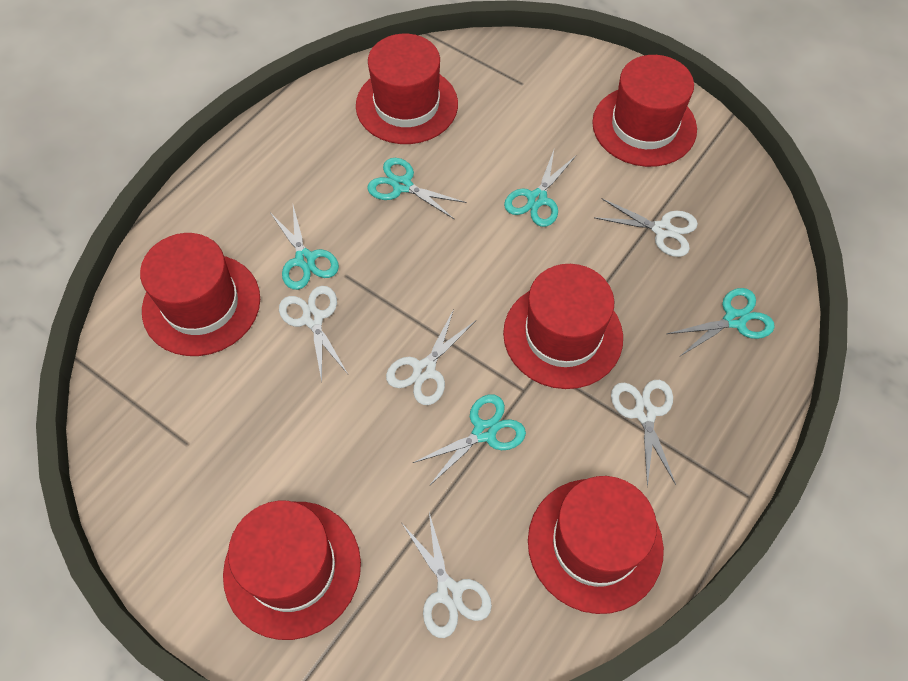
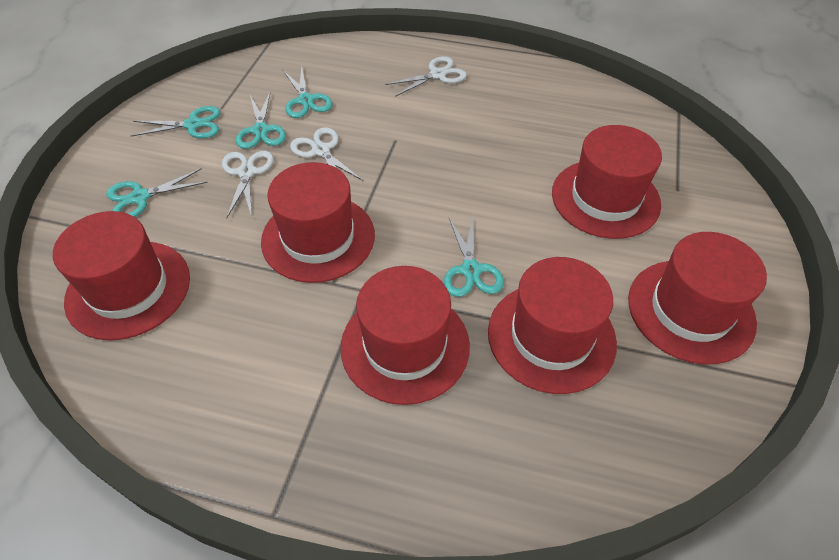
white scissors: 5 -> 3

